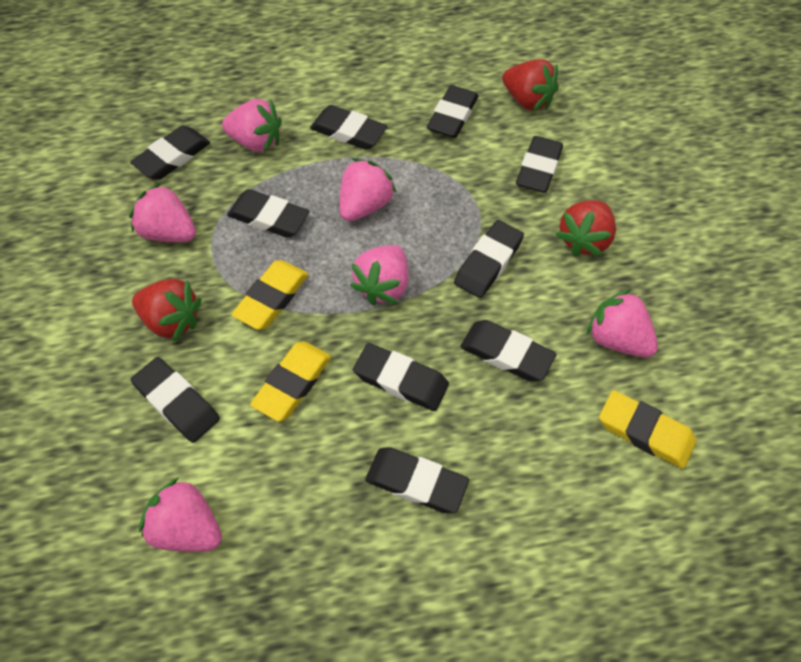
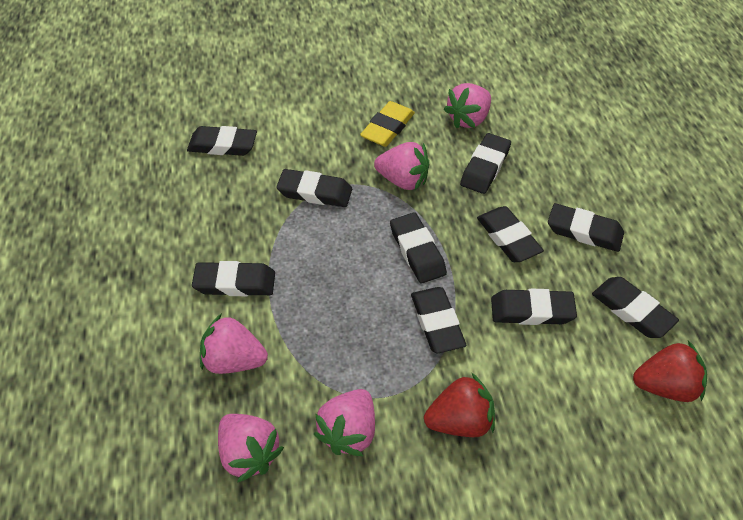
pink strawberry: 6 -> 5
red strawberry: 3 -> 2
yellow eraser: 3 -> 1

